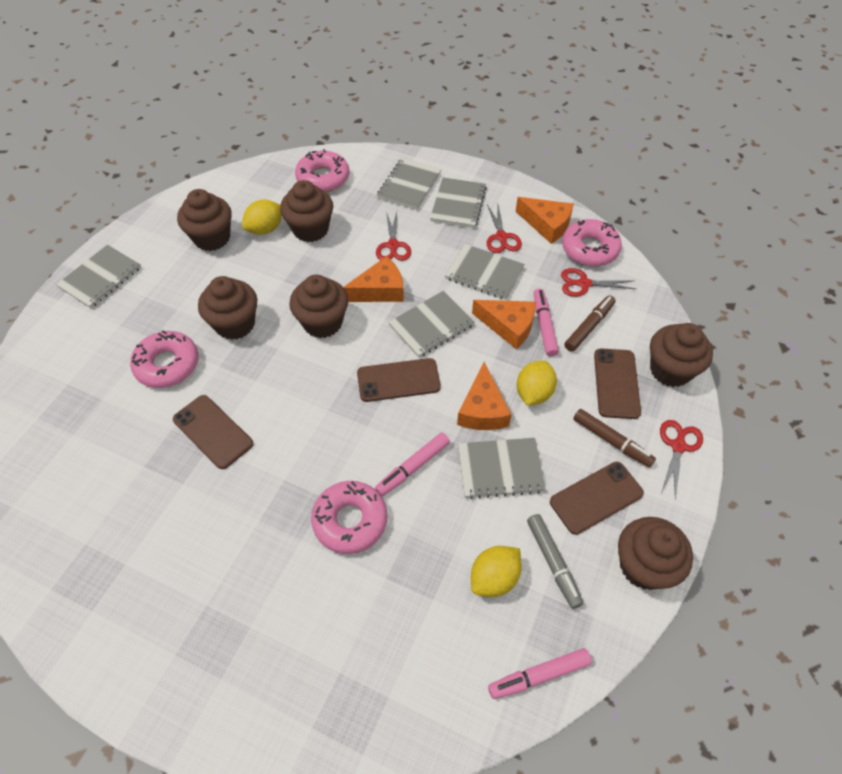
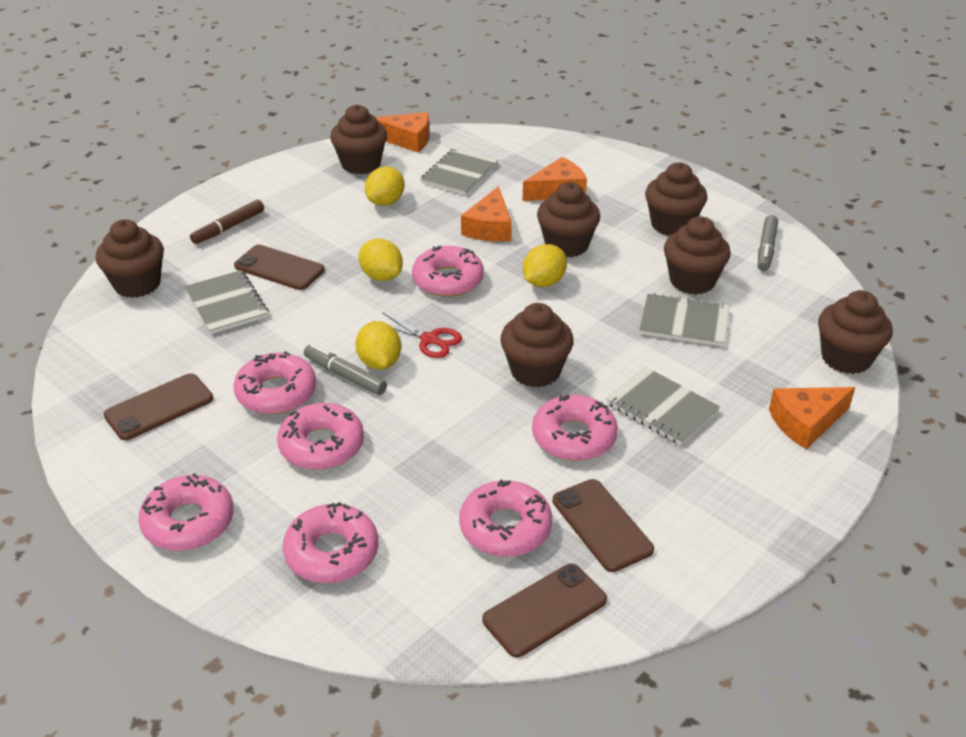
brown cupcake: 6 -> 7
brown marker: 2 -> 1
grey marker: 1 -> 2
grey notebook: 6 -> 4
pink donut: 4 -> 7
pink marker: 3 -> 0
red scissors: 4 -> 1
yellow lemon: 3 -> 4

